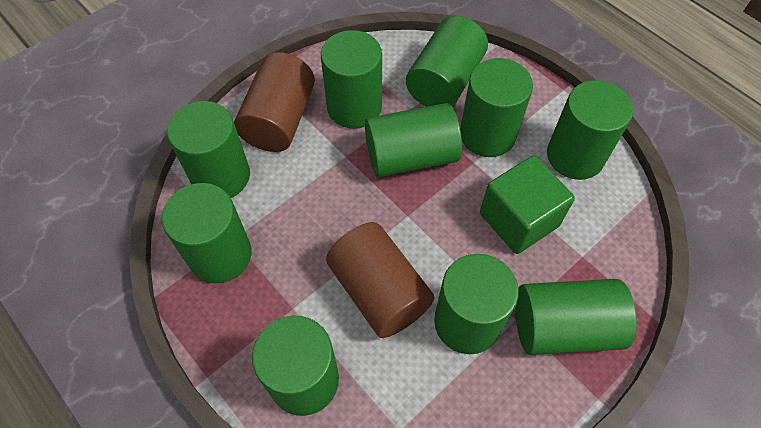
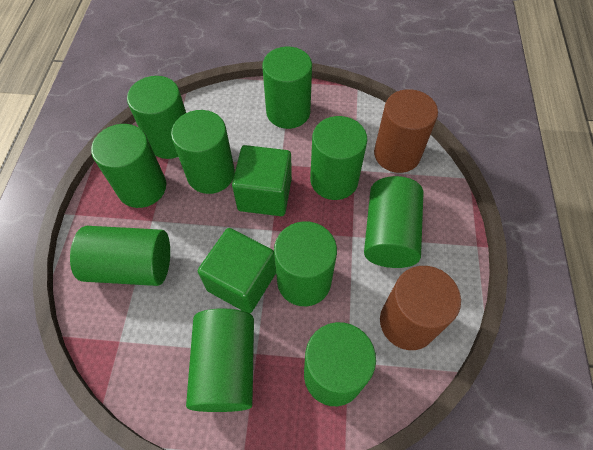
green cube: 1 -> 2

